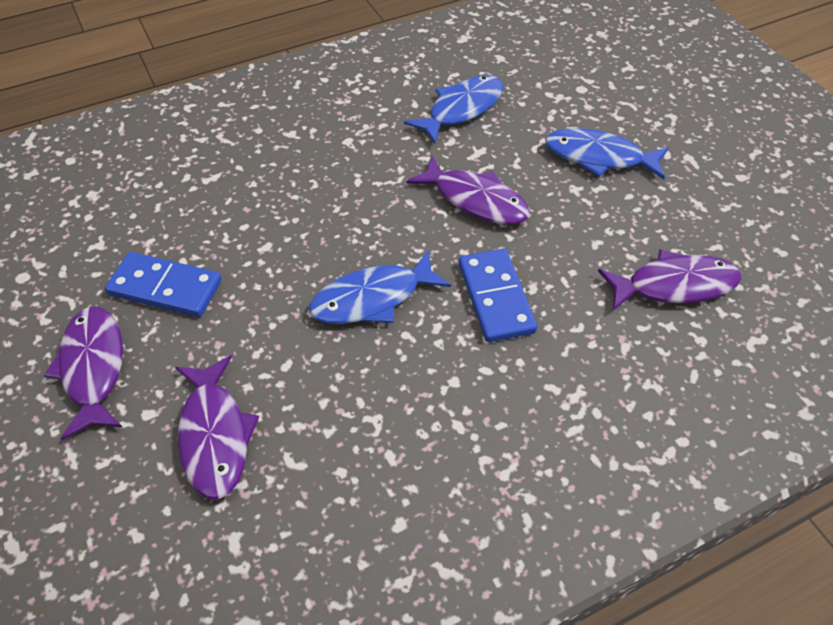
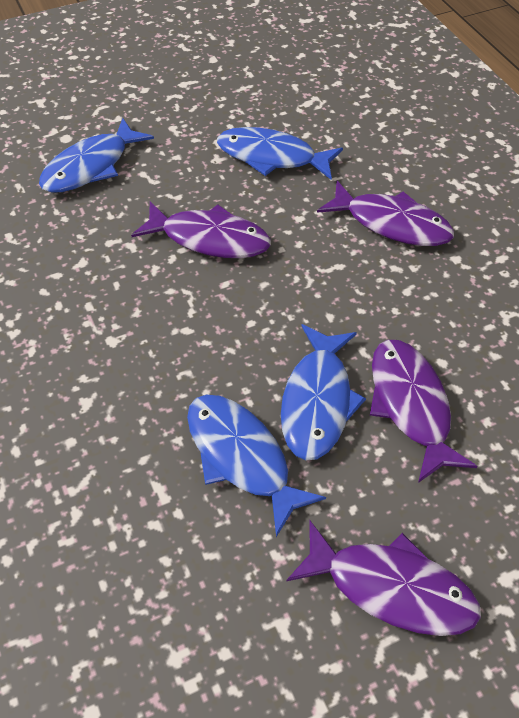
blue domino: 2 -> 0
blue fish: 3 -> 4

